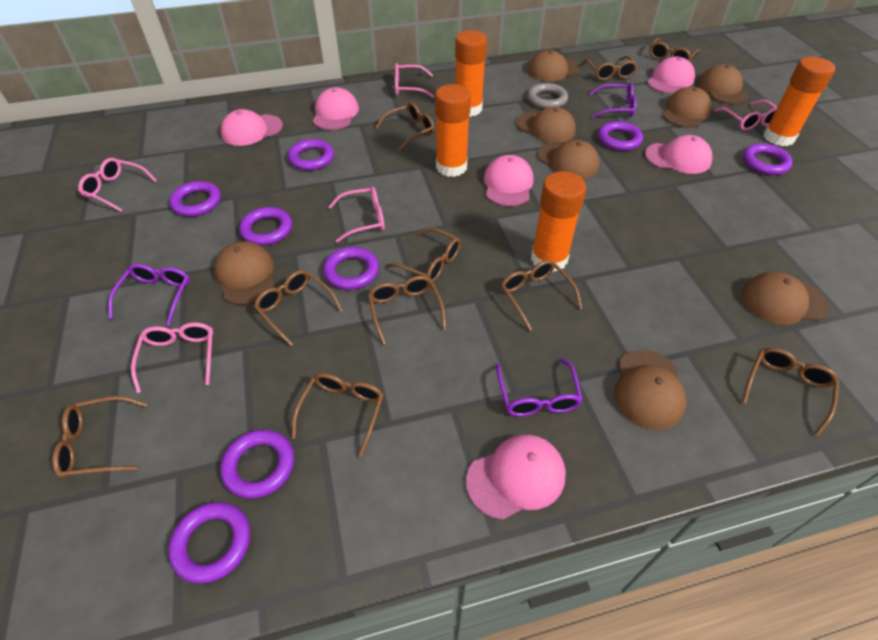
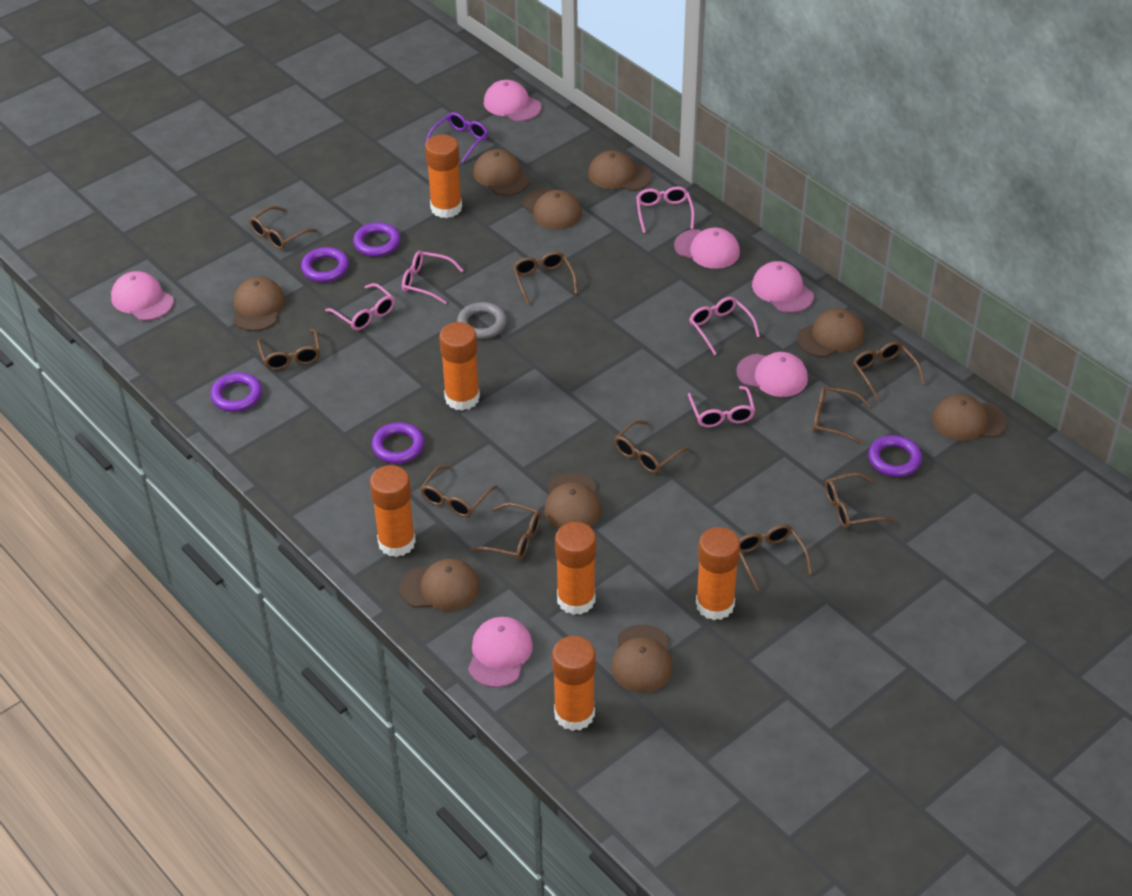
brown cap: 8 -> 9
orange glue stick: 4 -> 6
purple glasses: 3 -> 1
purple ring: 8 -> 5

